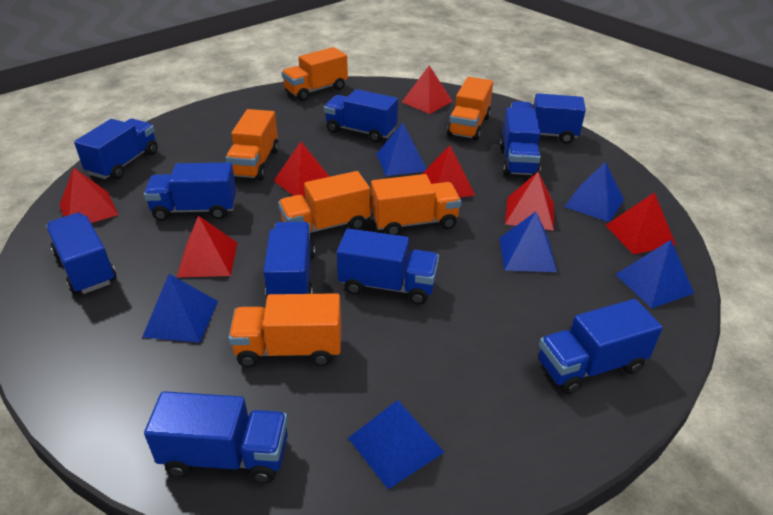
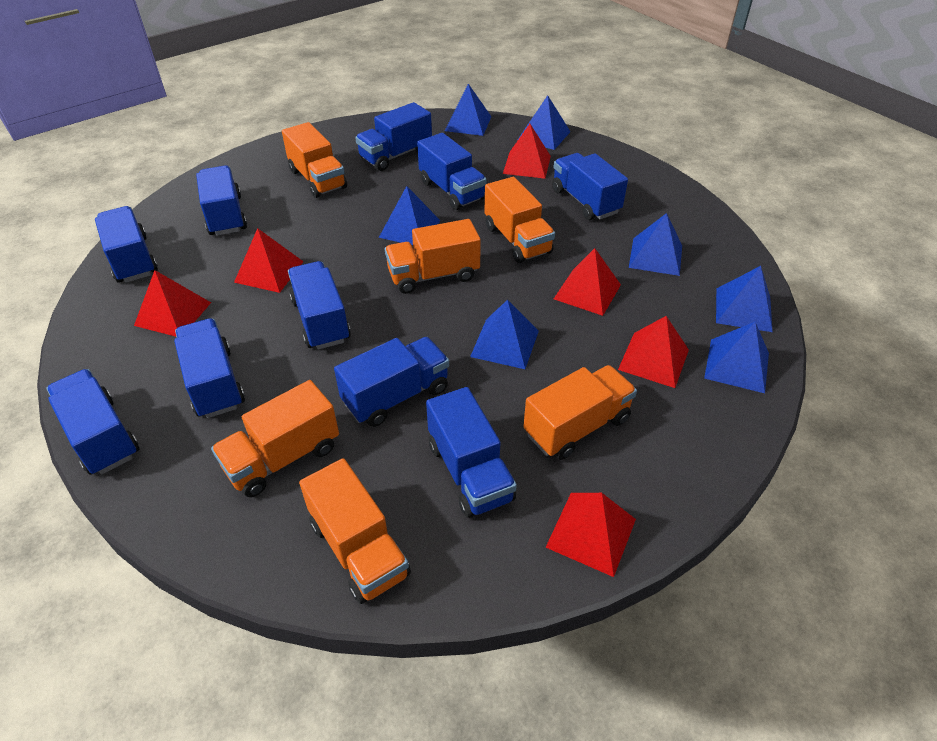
blue pyramid: 6 -> 7
red pyramid: 7 -> 6

